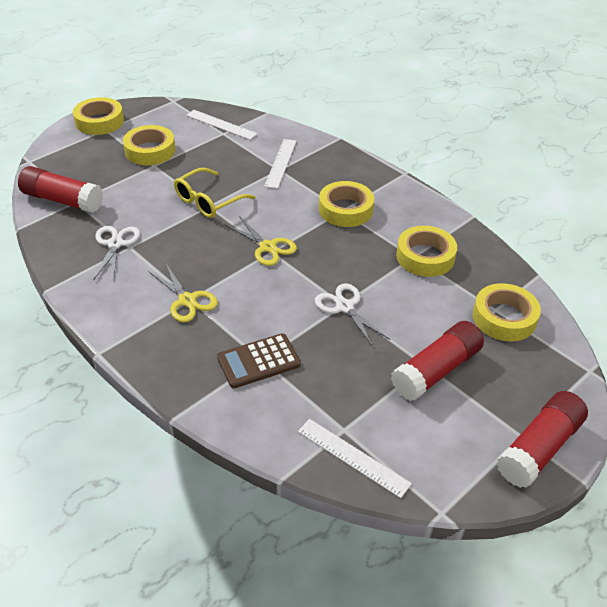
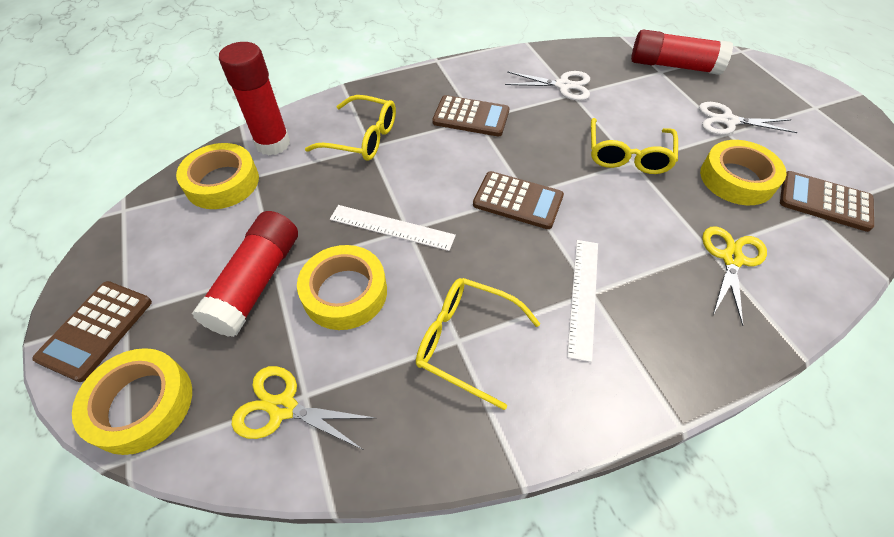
brown calculator: 1 -> 4
white ruler: 3 -> 2
yellow glasses: 1 -> 3
yellow tape: 5 -> 4

